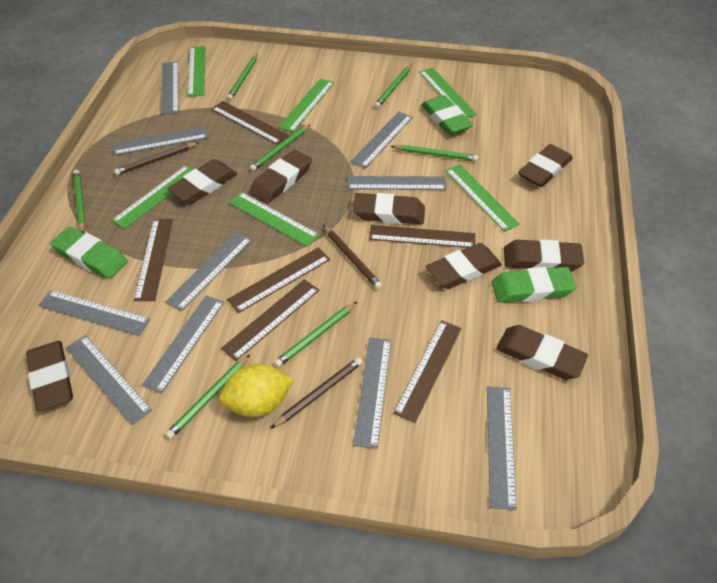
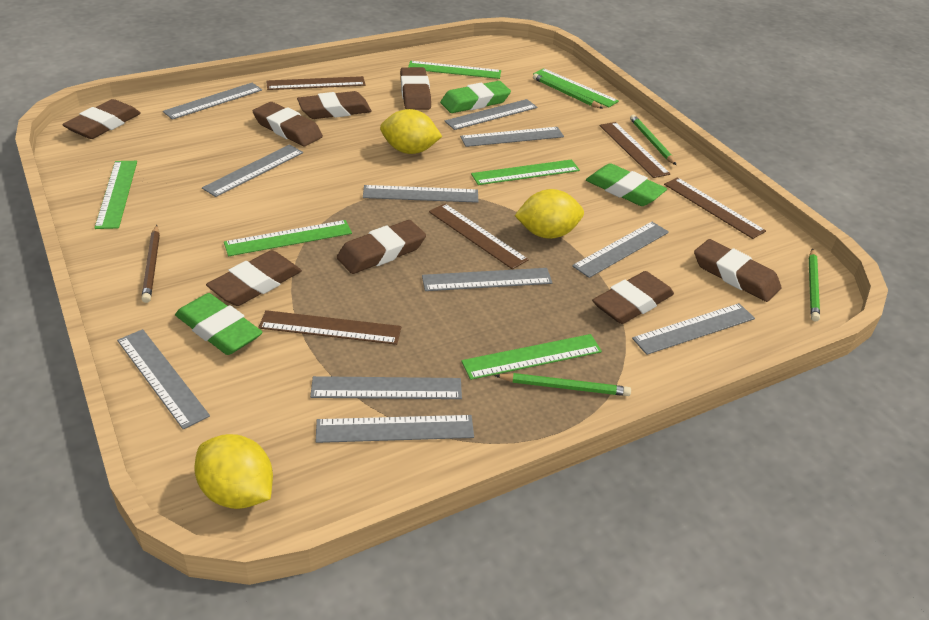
brown pencil: 3 -> 1
brown ruler: 6 -> 5
green pencil: 7 -> 4
grey ruler: 10 -> 11
yellow lemon: 1 -> 3

